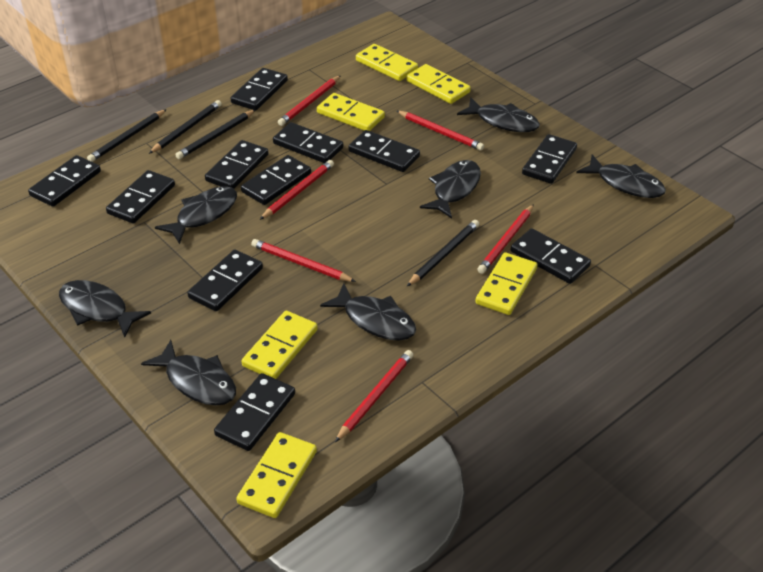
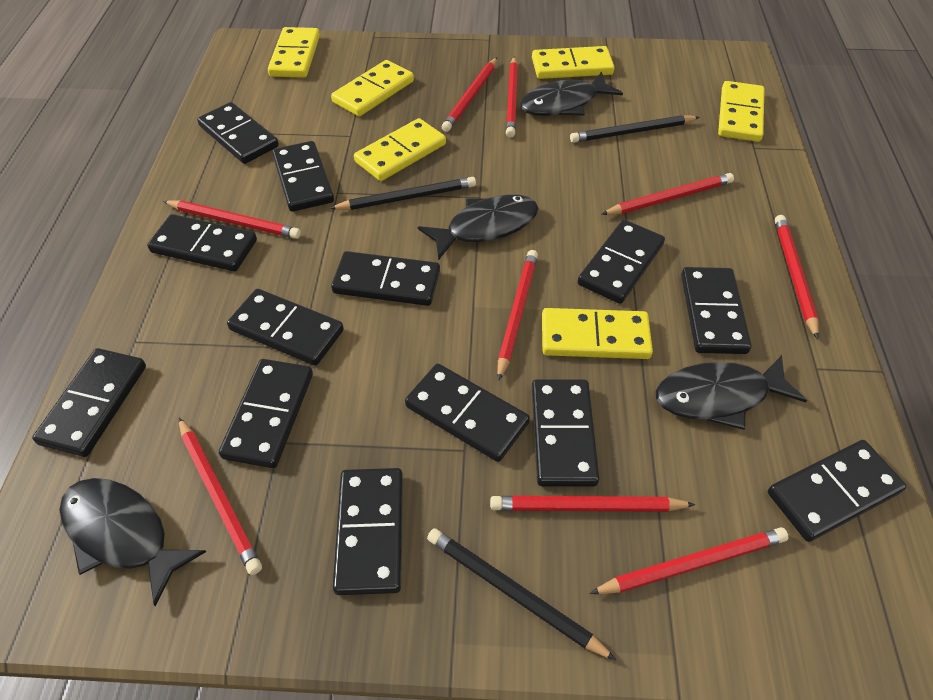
black domino: 11 -> 13
black fish: 7 -> 4
black pencil: 4 -> 3
red pencil: 6 -> 9

